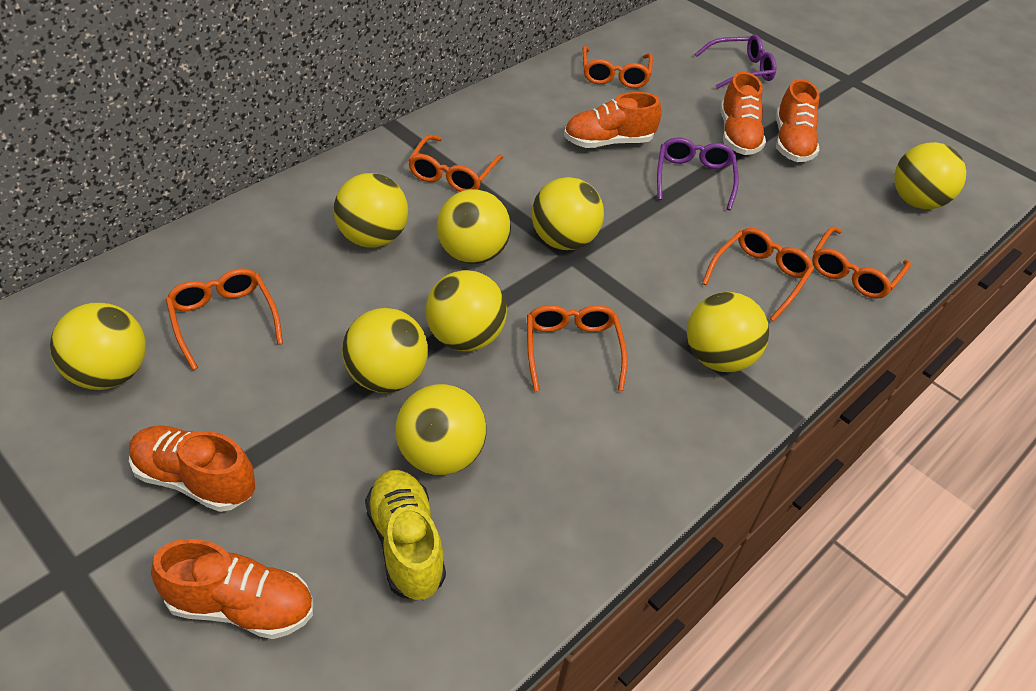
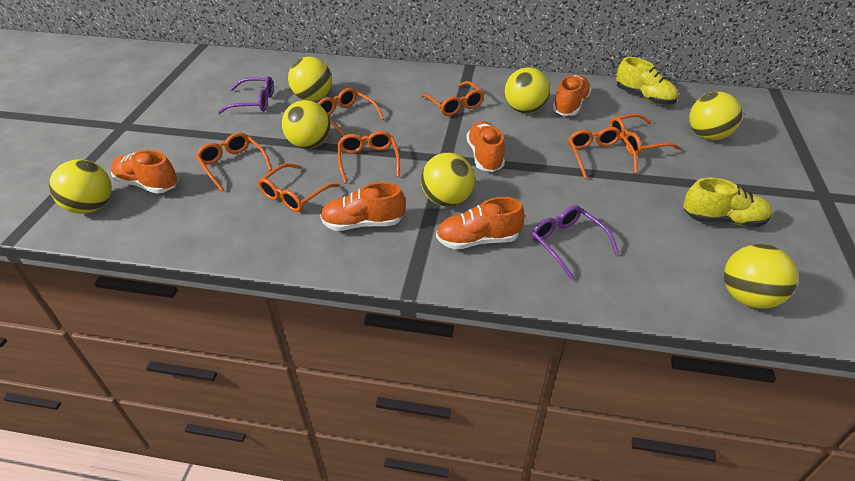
orange glasses: 6 -> 7
yellow ball: 9 -> 7
yellow shoe: 1 -> 2

